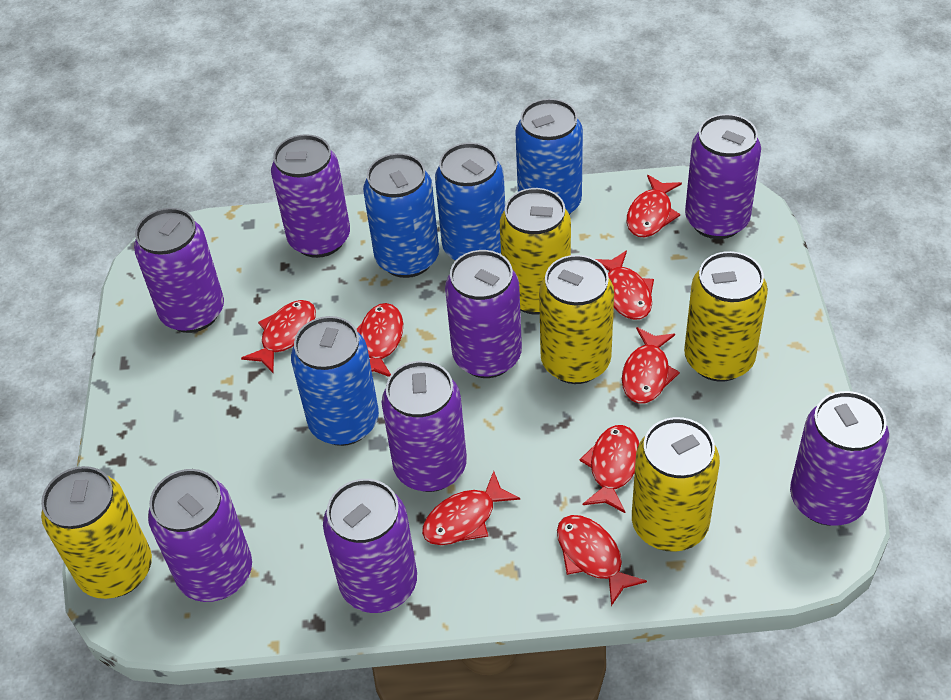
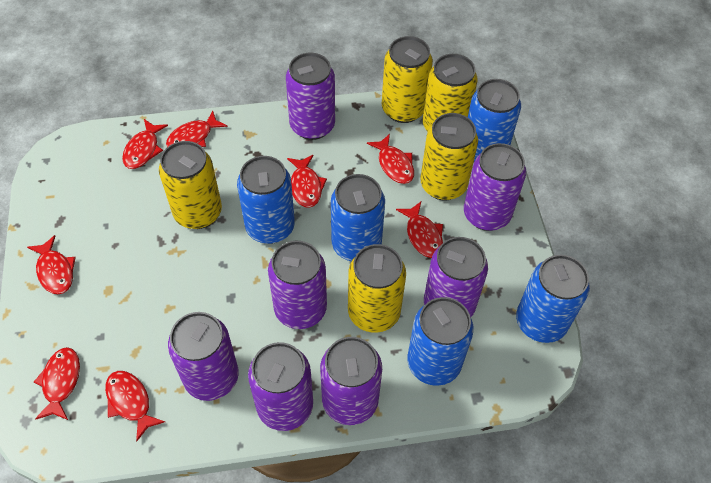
blue can: 4 -> 5
purple can: 8 -> 7

